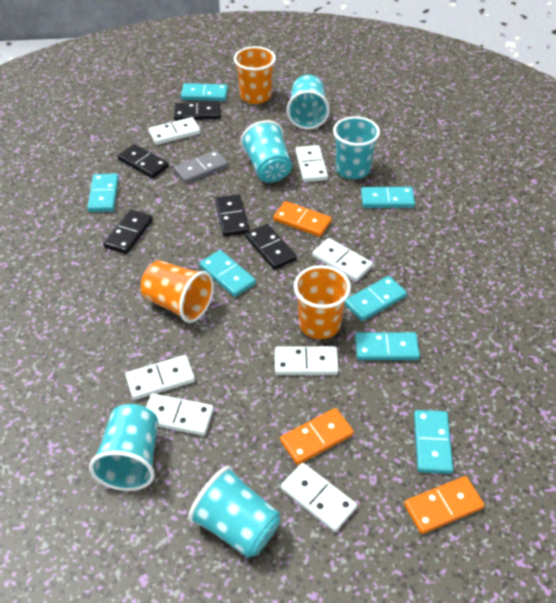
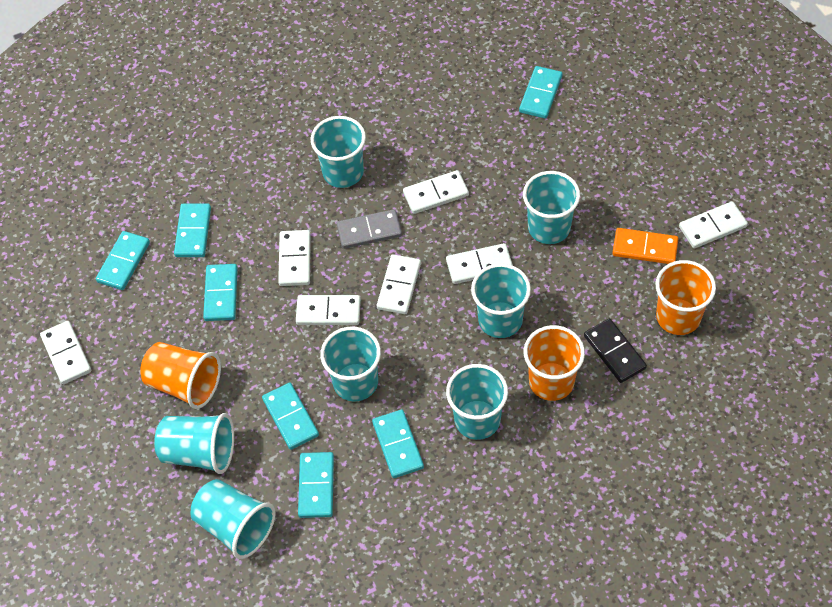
black domino: 5 -> 1
orange domino: 3 -> 1
turquoise cup: 5 -> 7

